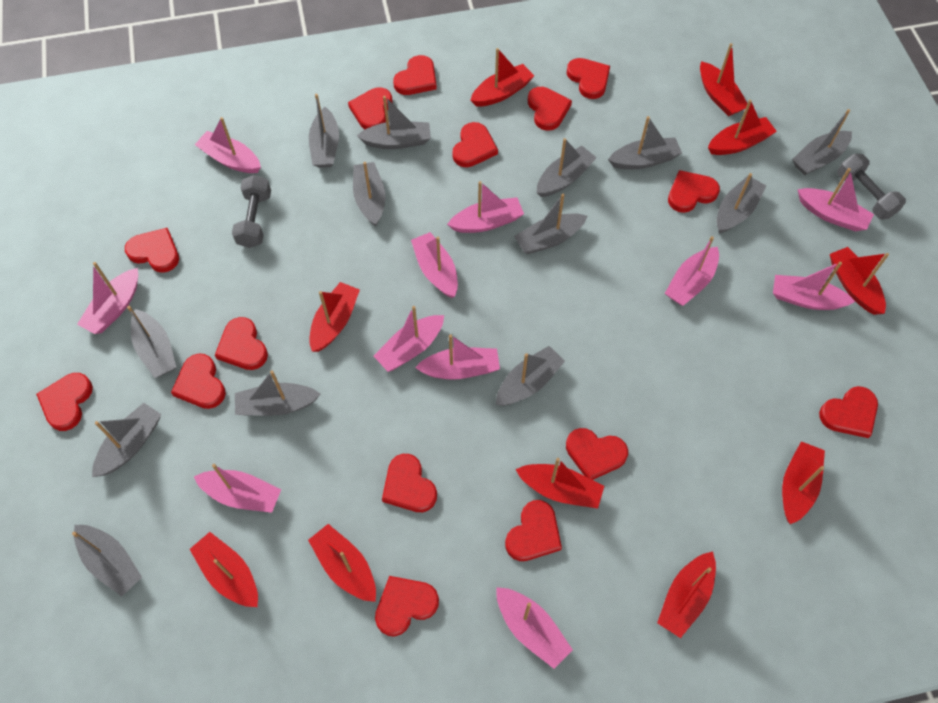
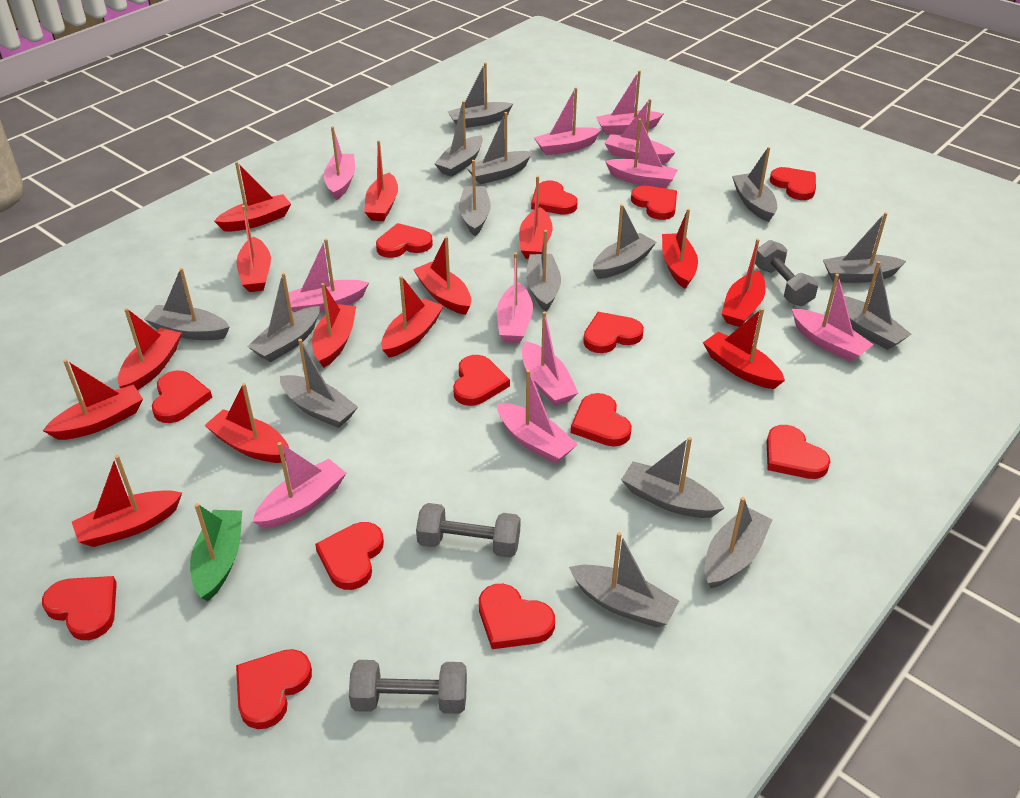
green boat: 0 -> 1
grey boat: 13 -> 15
grey dumbbell: 2 -> 3
red boat: 10 -> 14
red heart: 15 -> 13

